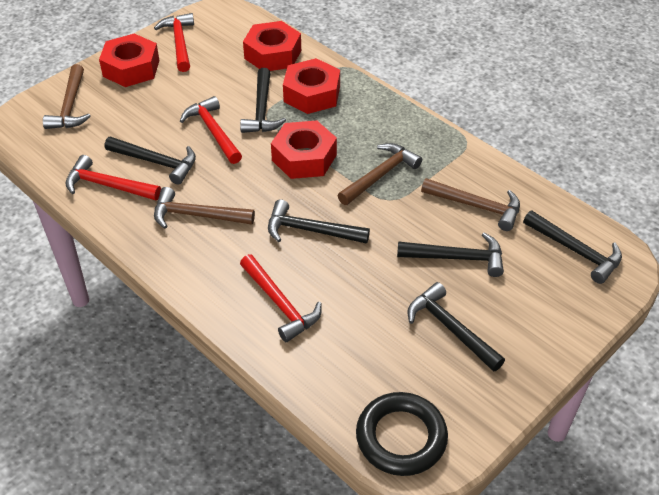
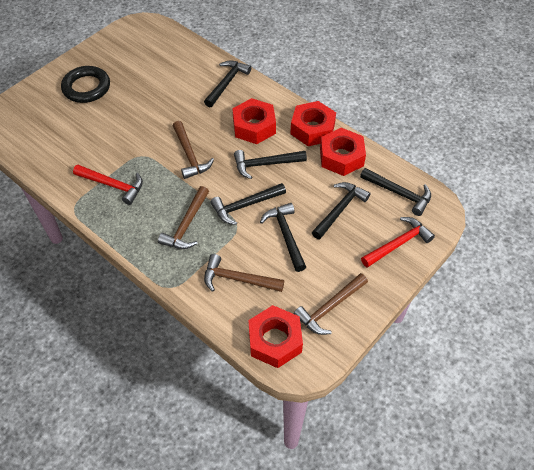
red hammer: 4 -> 2

